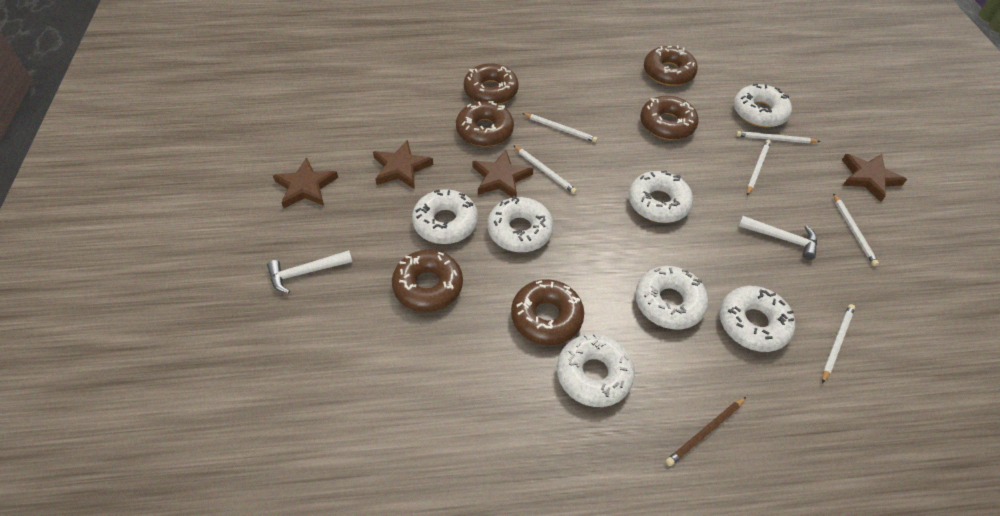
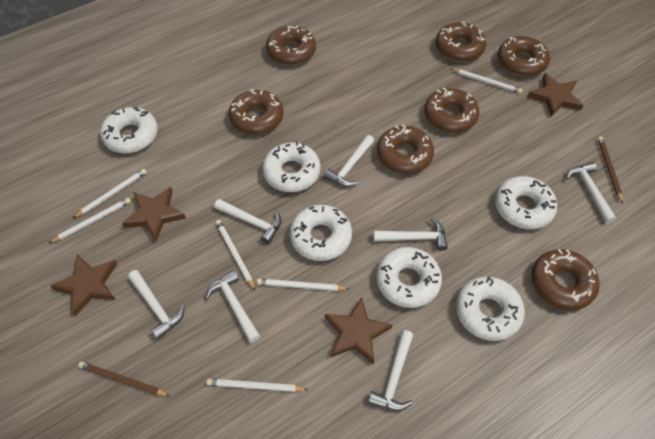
brown donut: 6 -> 7
brown pencil: 1 -> 2
white donut: 7 -> 6
white hammer: 2 -> 7

